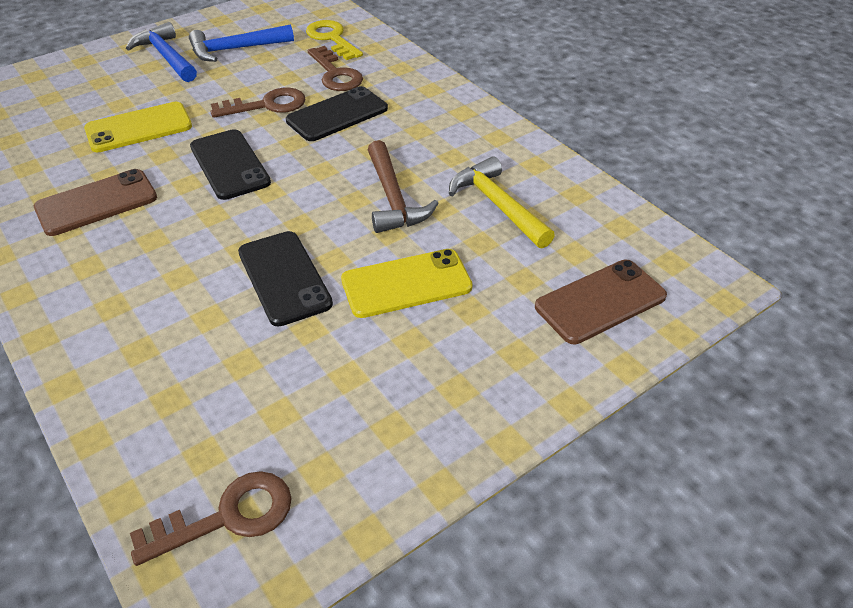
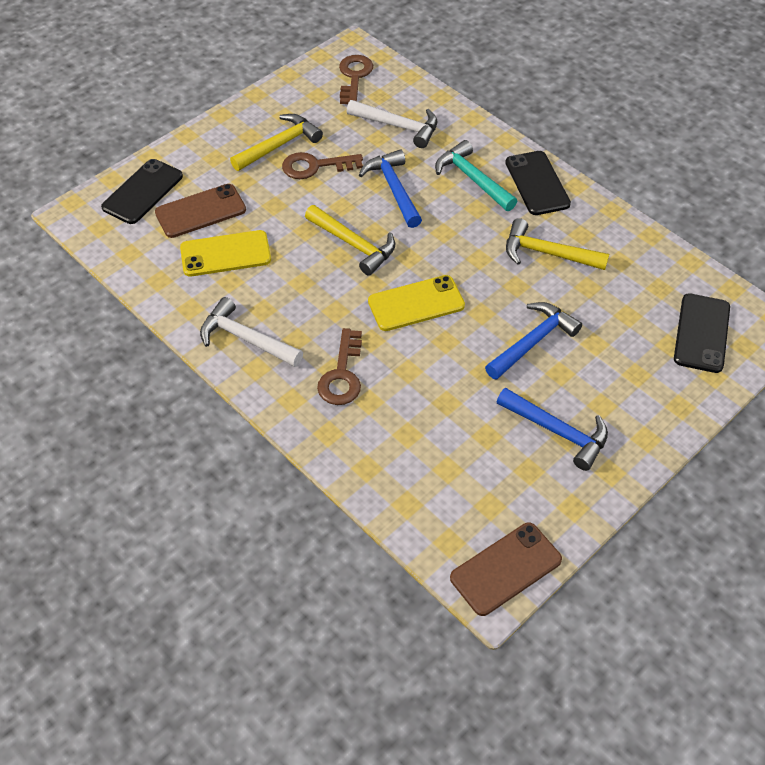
blue hammer: 2 -> 3
brown hammer: 1 -> 0
turquoise hammer: 0 -> 1
white hammer: 0 -> 2
yellow hammer: 1 -> 3
yellow key: 1 -> 0

